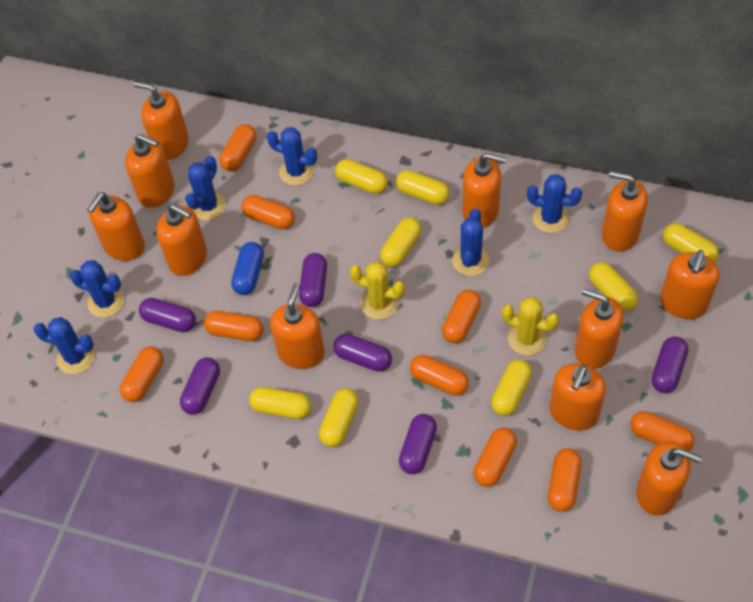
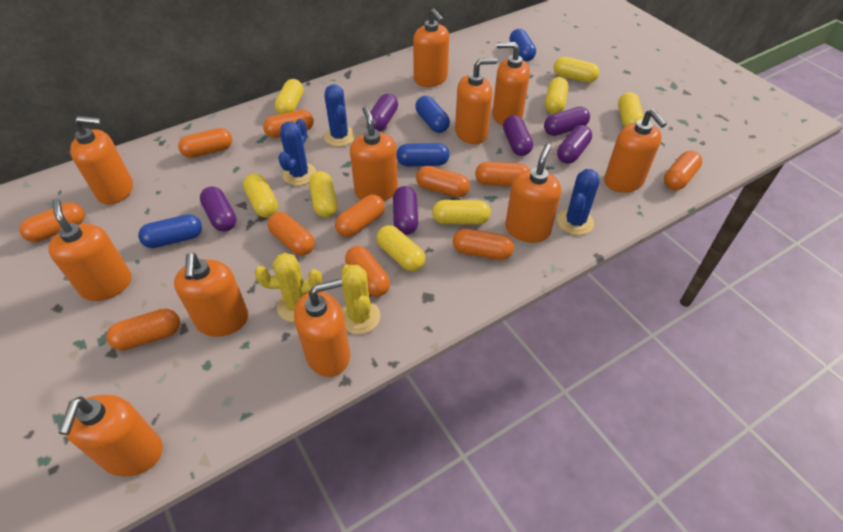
blue cactus: 6 -> 3
blue capsule: 1 -> 4
orange capsule: 9 -> 11

